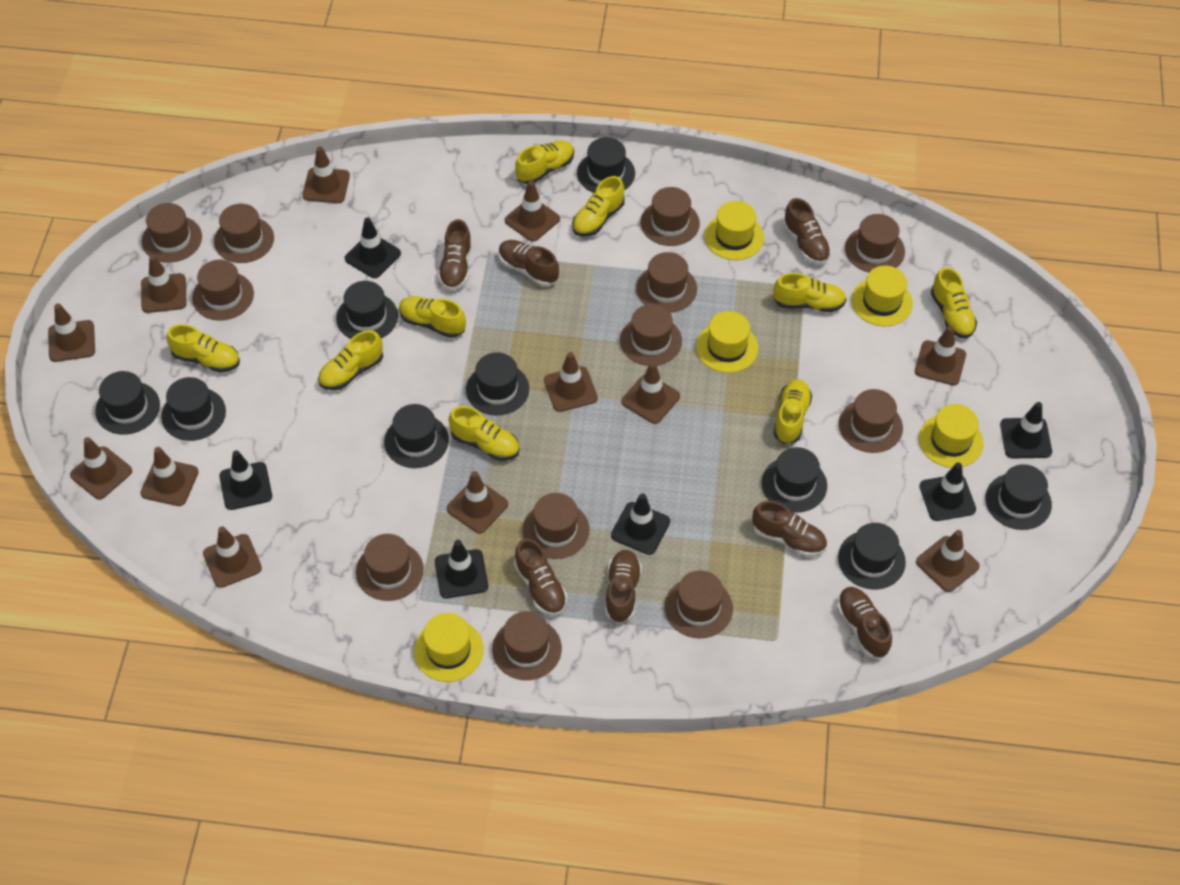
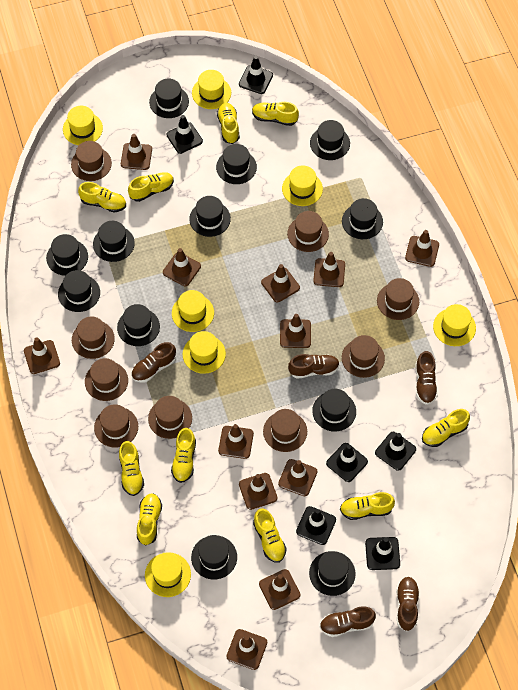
black hat: 9 -> 12
brown hat: 12 -> 9
brown shoe: 7 -> 5
yellow hat: 5 -> 7
yellow shoe: 9 -> 10

